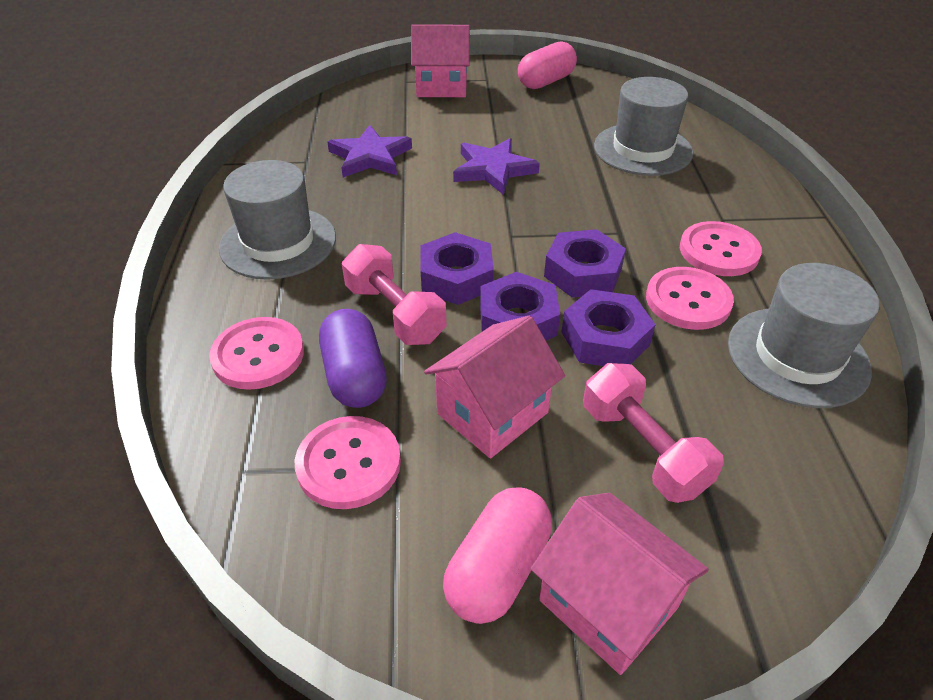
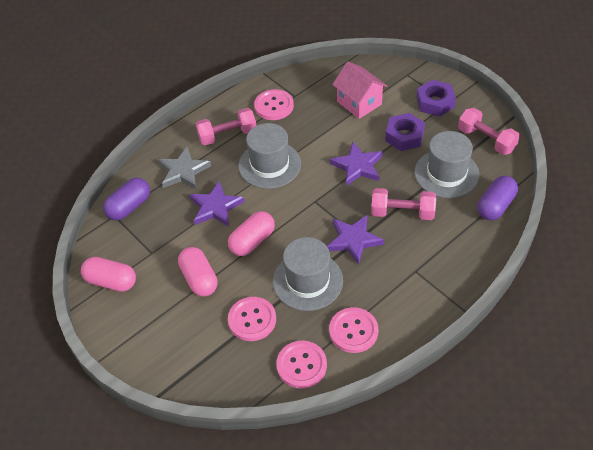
grey star: 0 -> 1
pink capsule: 2 -> 3
pink dumbbell: 2 -> 3
pink house: 3 -> 1
purple capsule: 1 -> 2
purple nut: 4 -> 2
purple star: 2 -> 3

